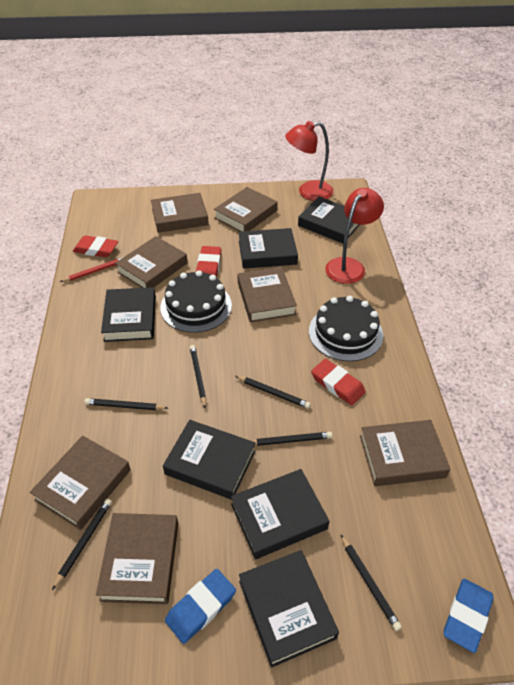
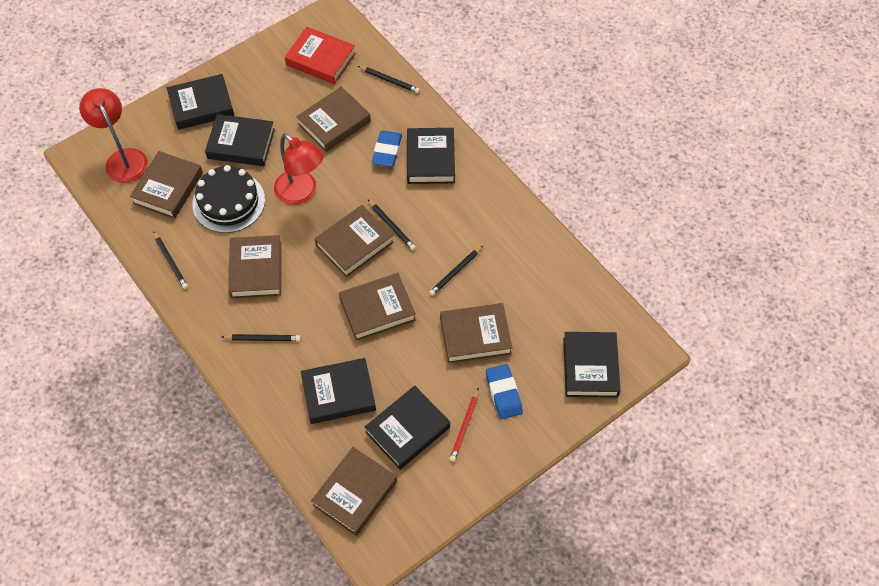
black cake: 2 -> 1
black pencil: 6 -> 5
red book: 0 -> 1
red eraser: 3 -> 0

